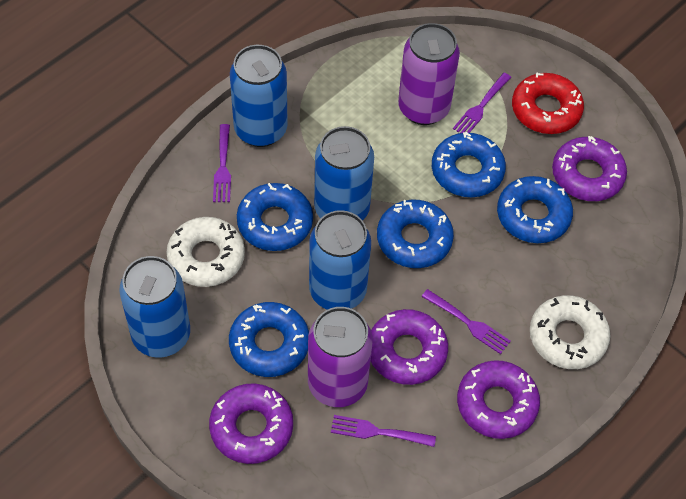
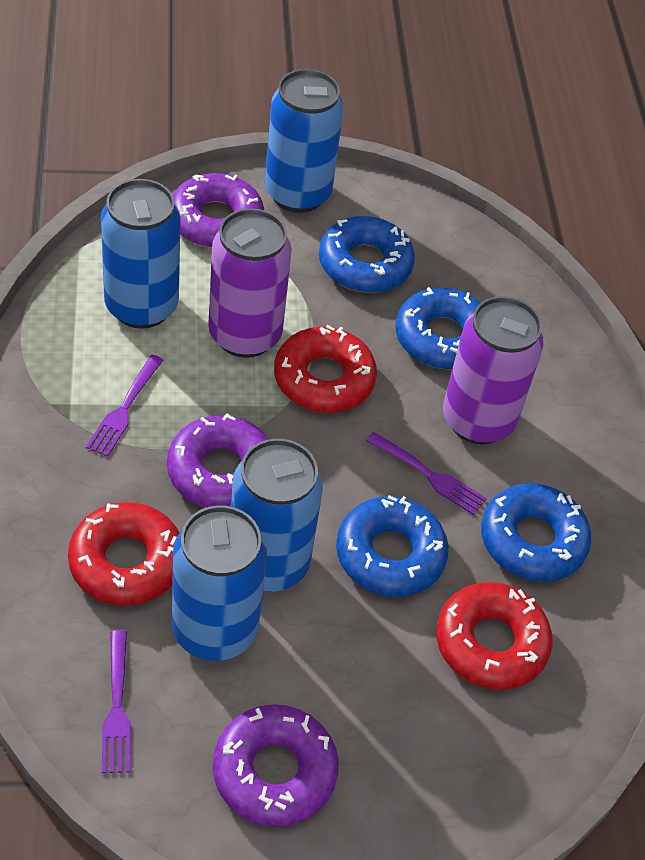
blue donut: 5 -> 4
purple donut: 4 -> 3
purple fork: 4 -> 3
red donut: 1 -> 3
white donut: 2 -> 0

